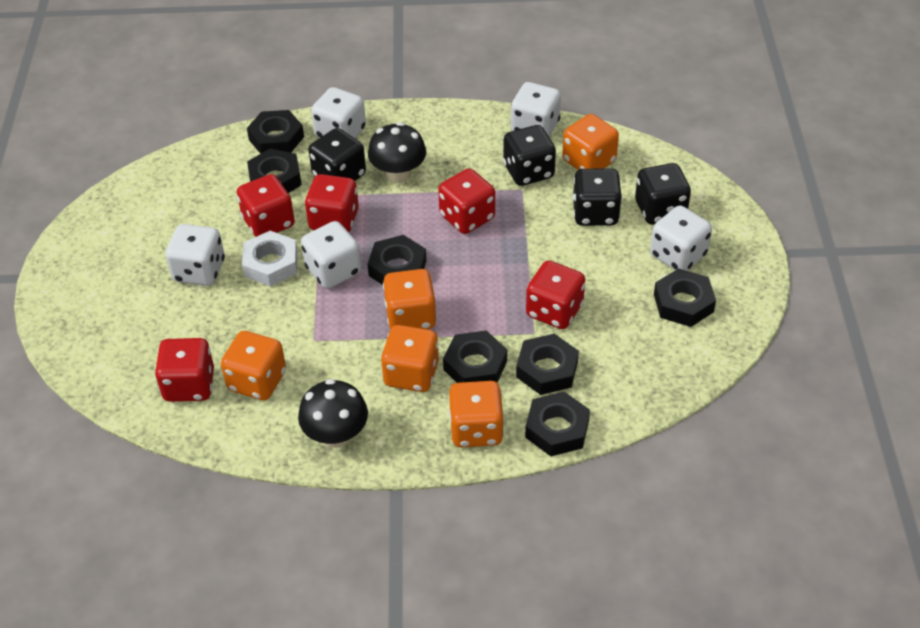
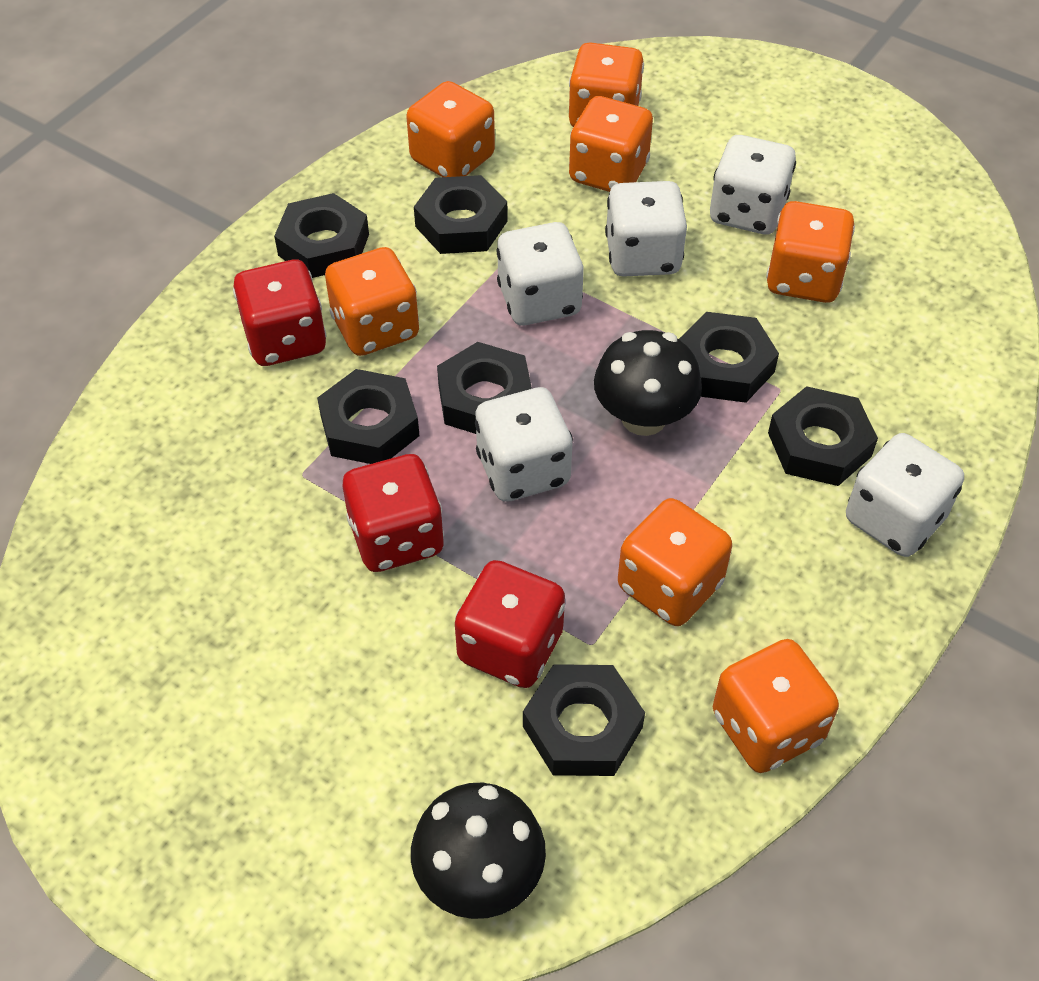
black dice: 4 -> 0
orange dice: 5 -> 7
red dice: 5 -> 3
white nut: 1 -> 0

